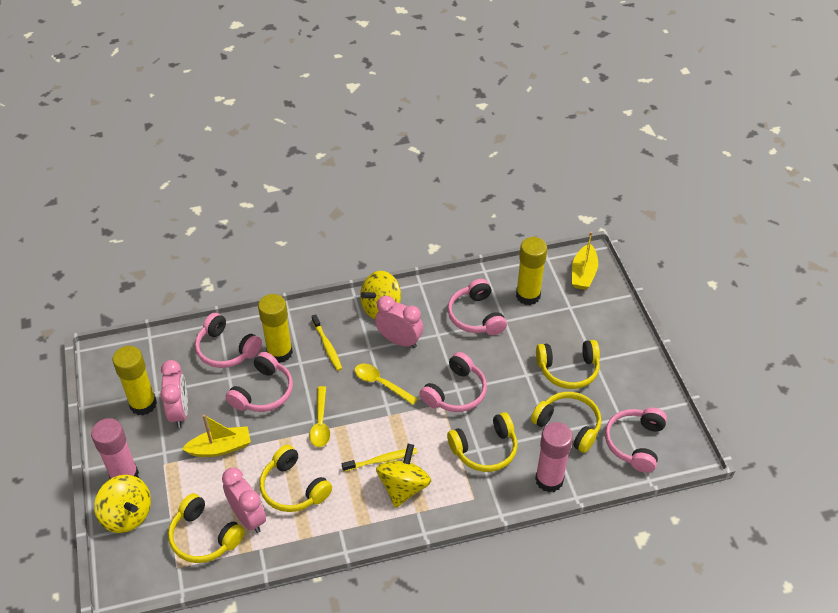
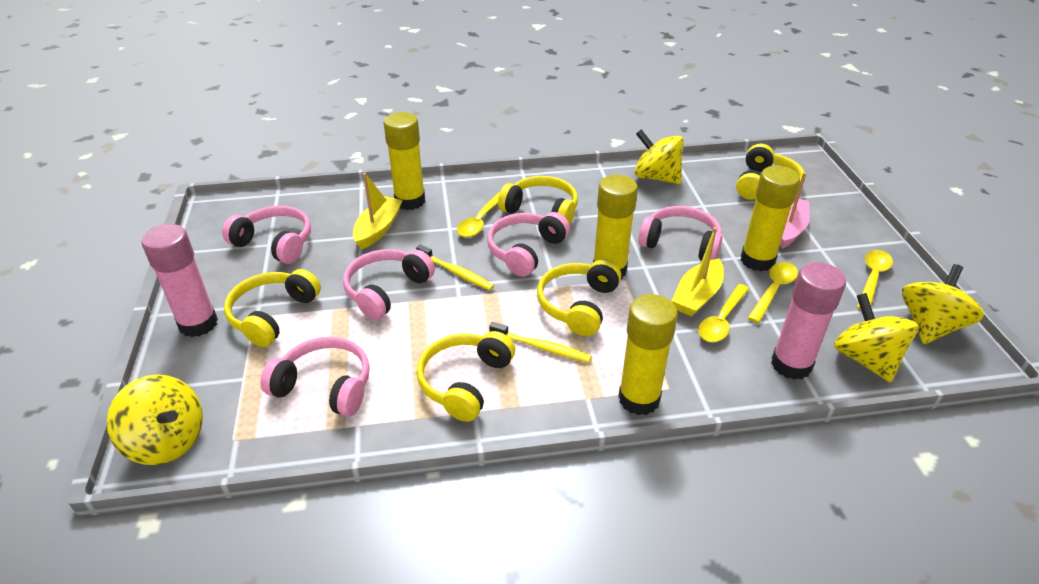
pink boat: 0 -> 1
pink clock: 3 -> 0
yellow glue stick: 3 -> 4
yellow spinning top: 3 -> 4
yellow spoon: 2 -> 4

